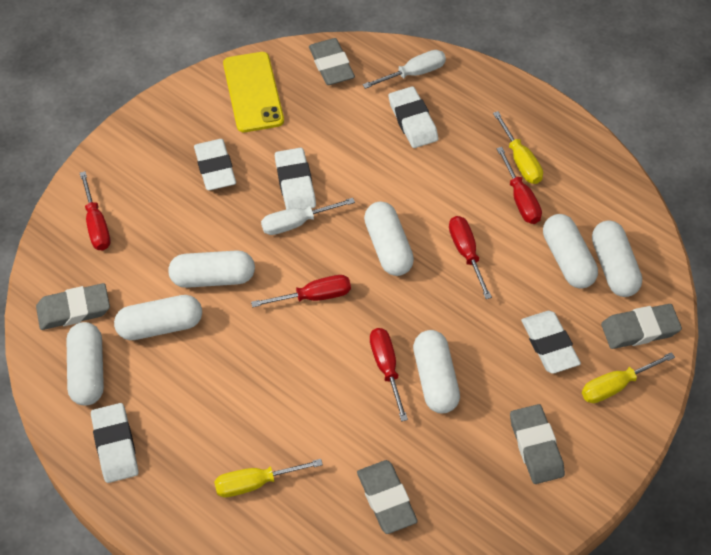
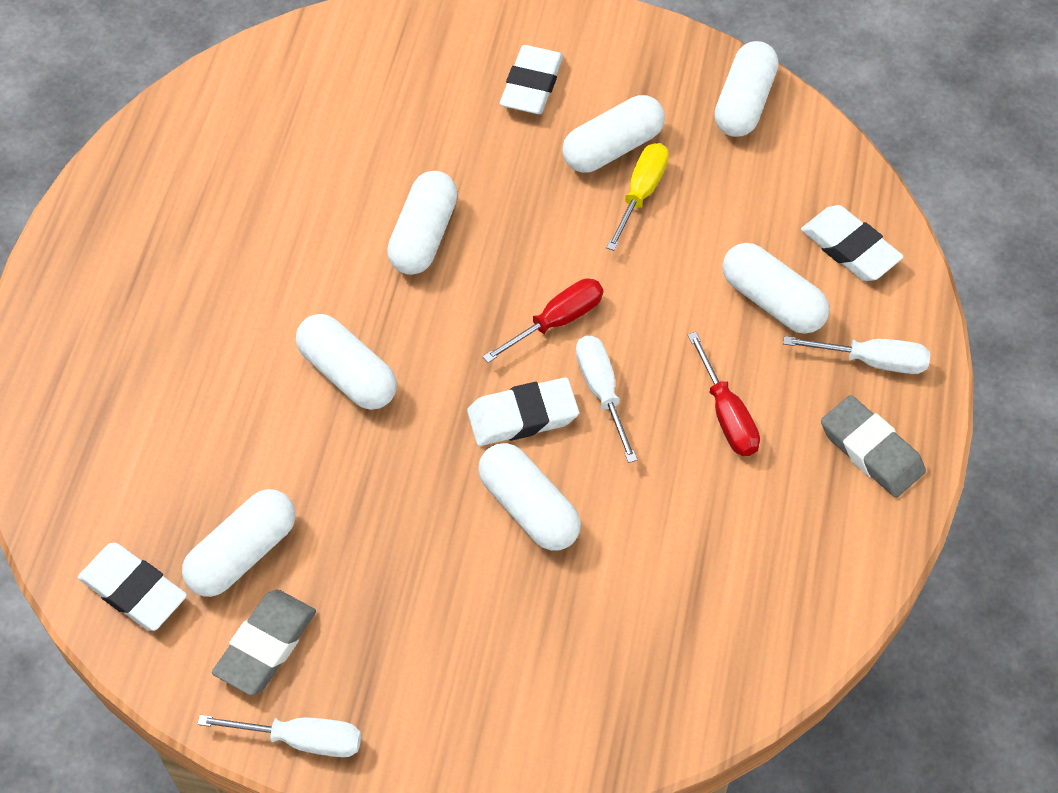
grey eraser: 5 -> 2
red screwdriver: 5 -> 2
white eraser: 5 -> 4
white screwdriver: 2 -> 3
yellow phone: 1 -> 0
yellow screwdriver: 3 -> 1

